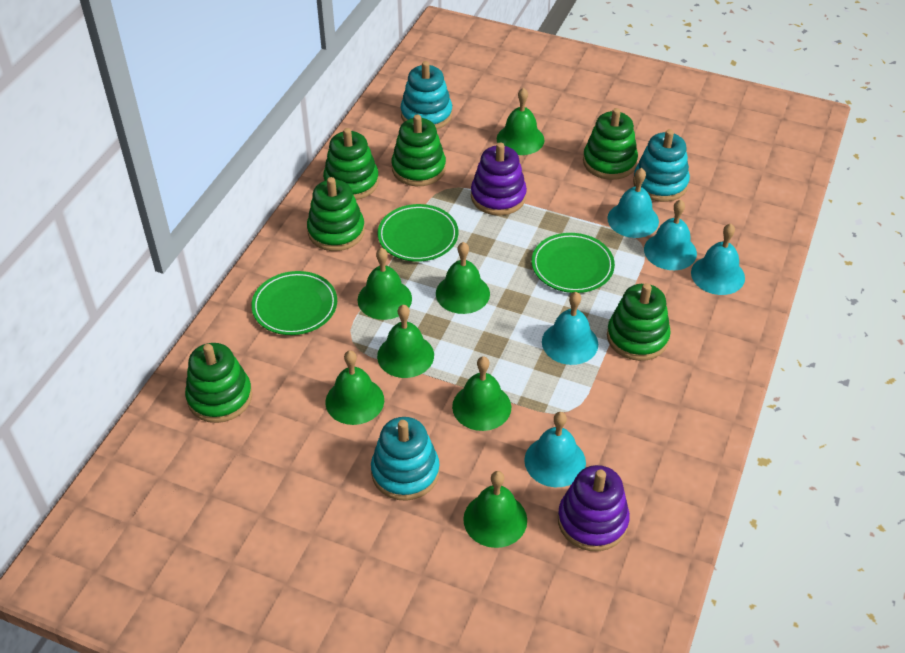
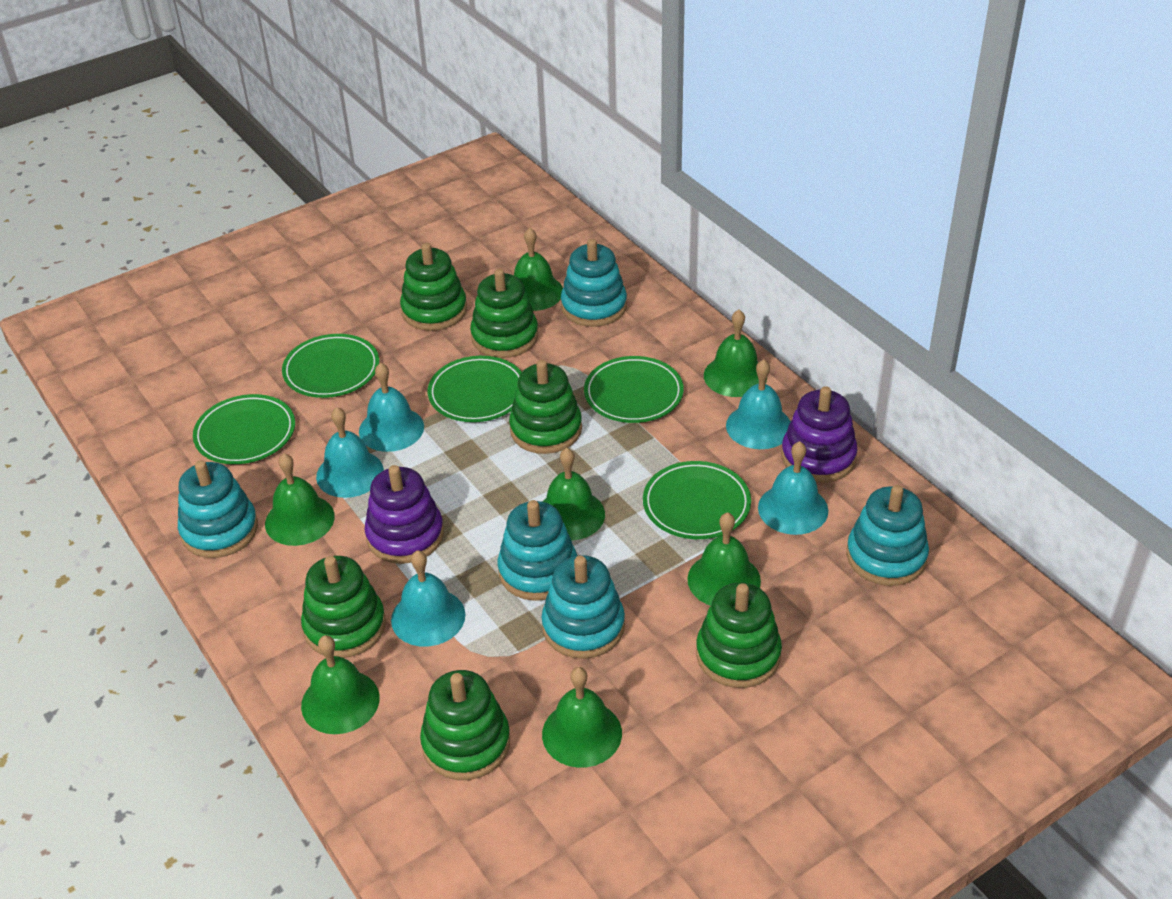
green plate: 3 -> 5
turquoise stacking toy: 3 -> 5

